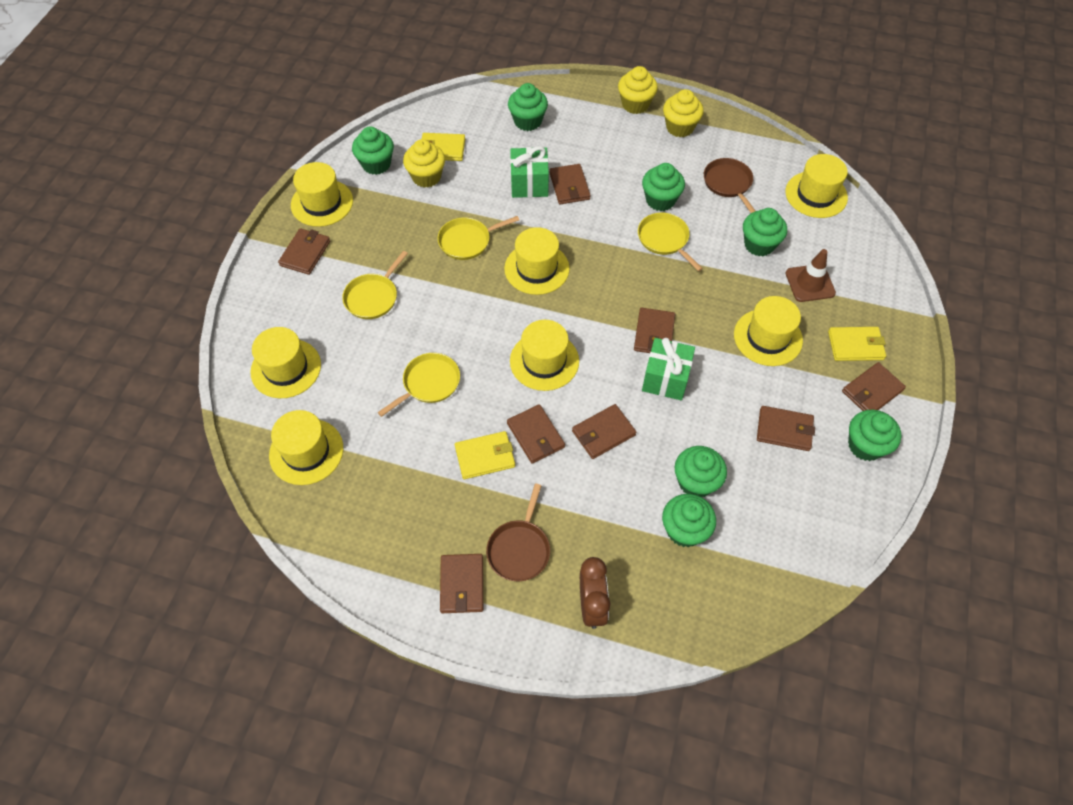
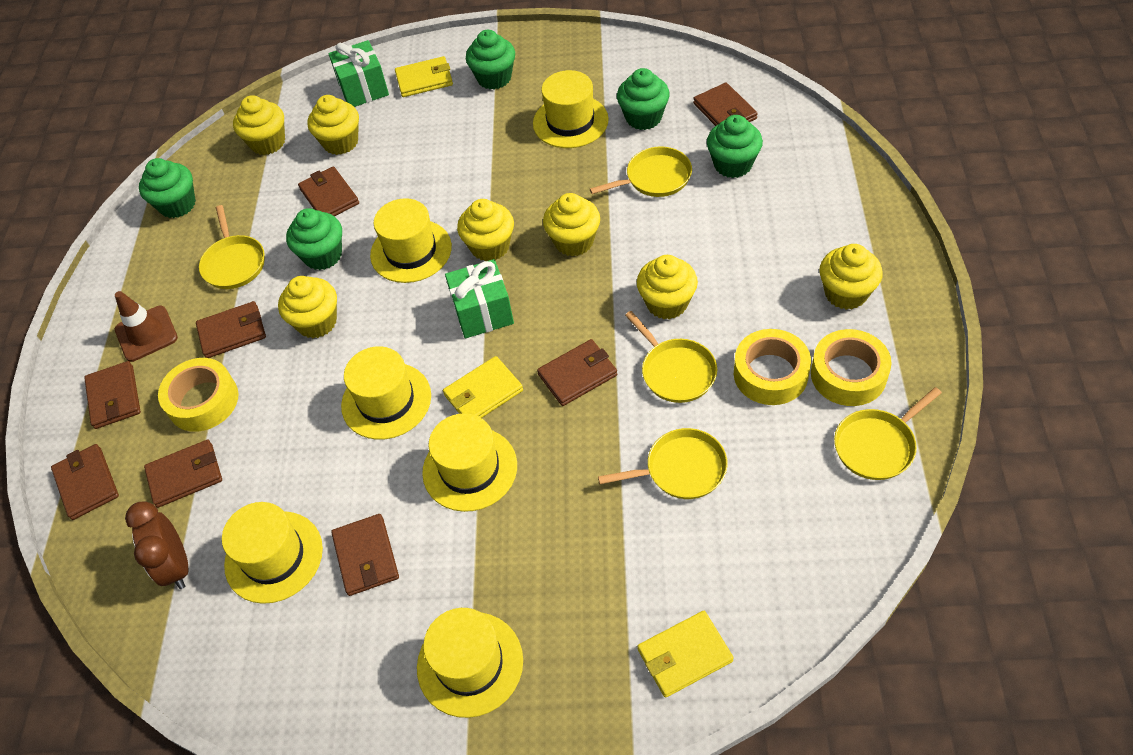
brown pan: 2 -> 0
green cupcake: 7 -> 5
yellow cupcake: 3 -> 7
yellow hat: 7 -> 6
yellow pan: 4 -> 5
yellow tape: 0 -> 3

